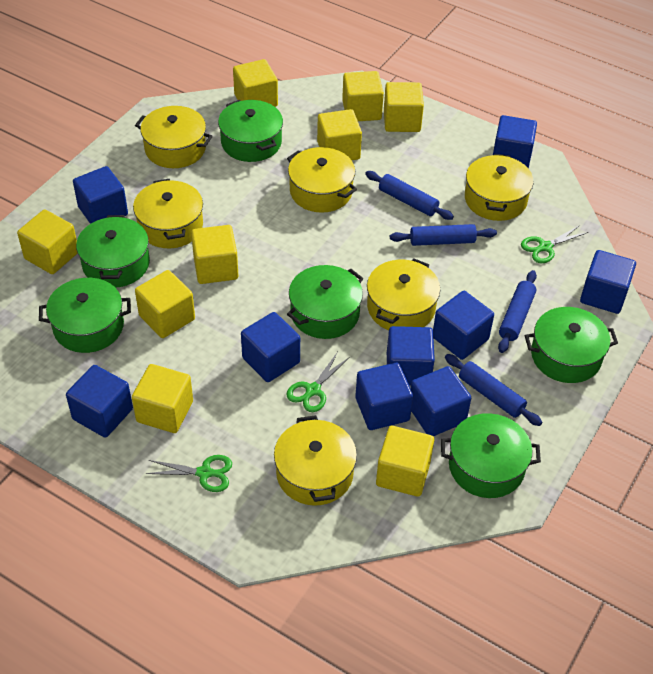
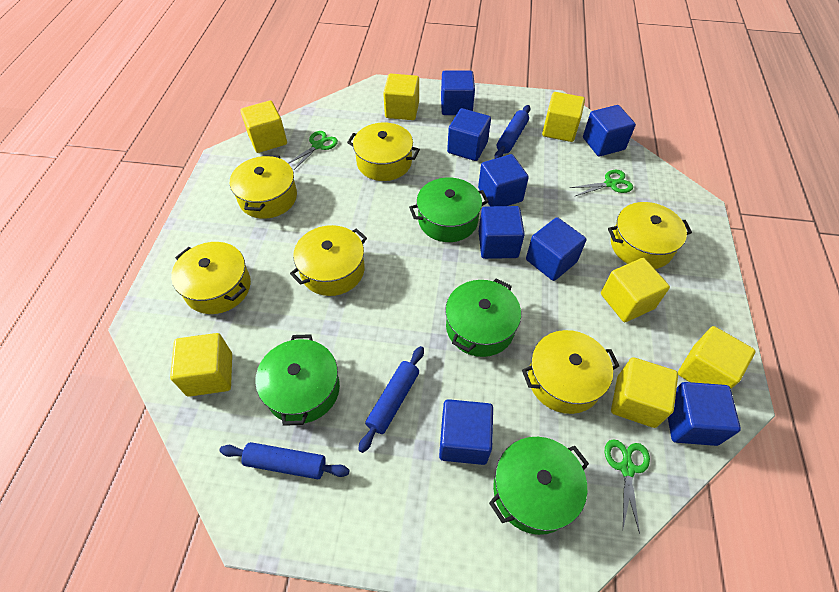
blue cube: 9 -> 8
blue rolling pin: 4 -> 3
green pot: 6 -> 4
yellow cube: 9 -> 7

